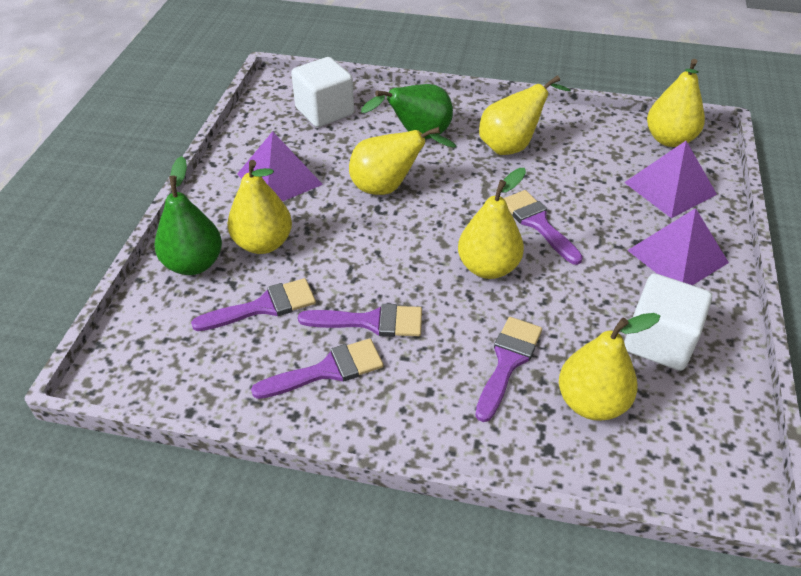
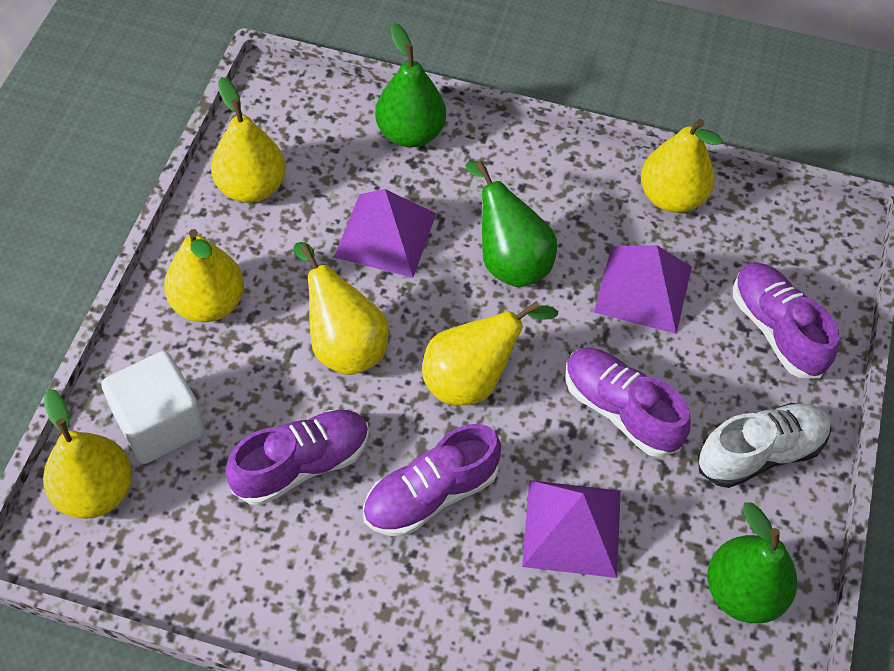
green pear: 2 -> 3
purple brush: 5 -> 0
purple shoe: 0 -> 4
white cube: 2 -> 1
white shoe: 0 -> 1

